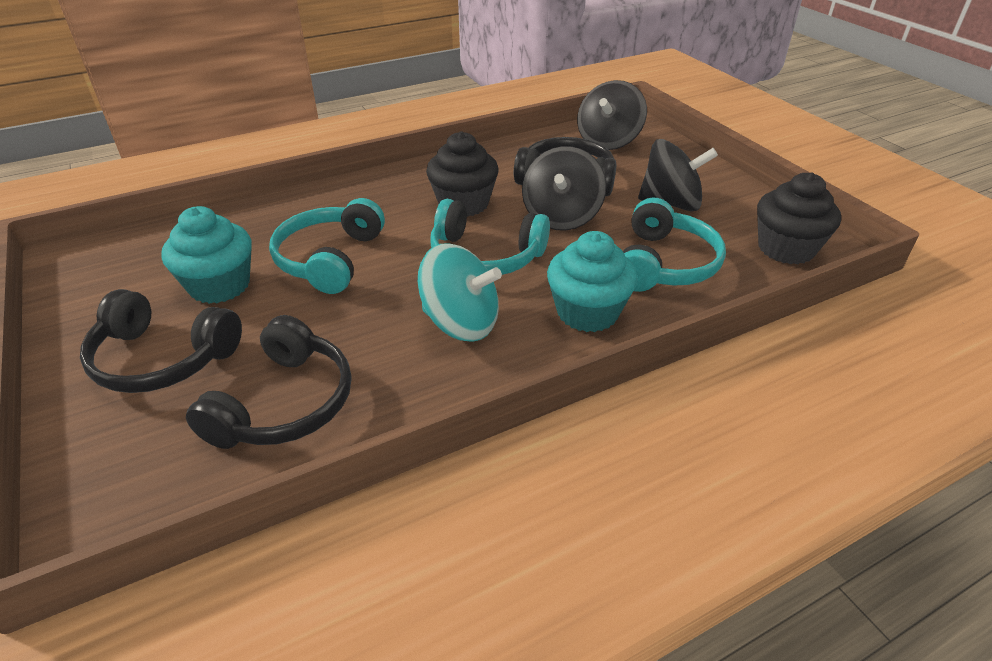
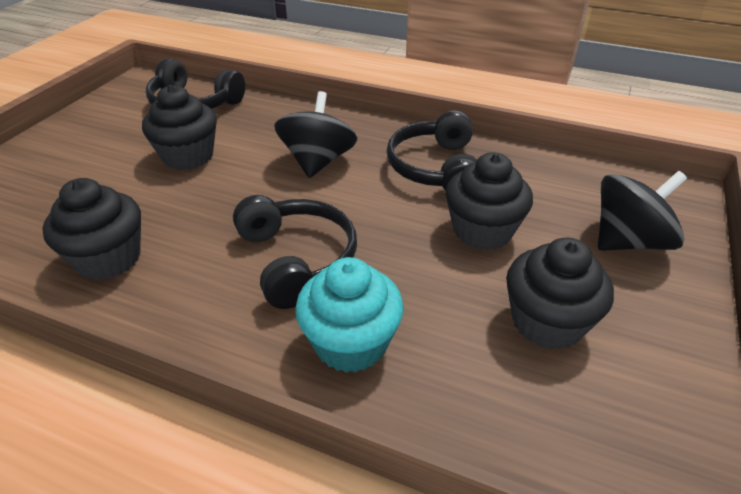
black cupcake: 2 -> 4
black spinning top: 3 -> 2
turquoise cupcake: 2 -> 1
turquoise headphones: 3 -> 0
turquoise spinning top: 1 -> 0

